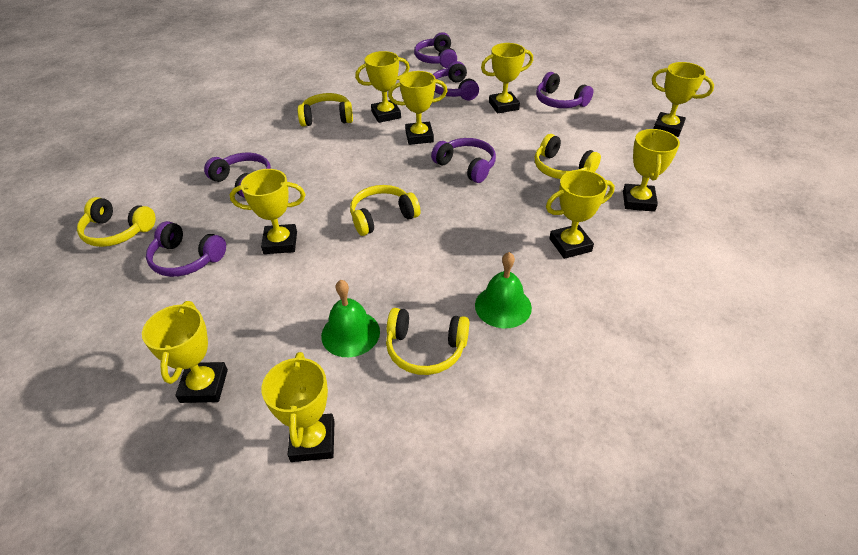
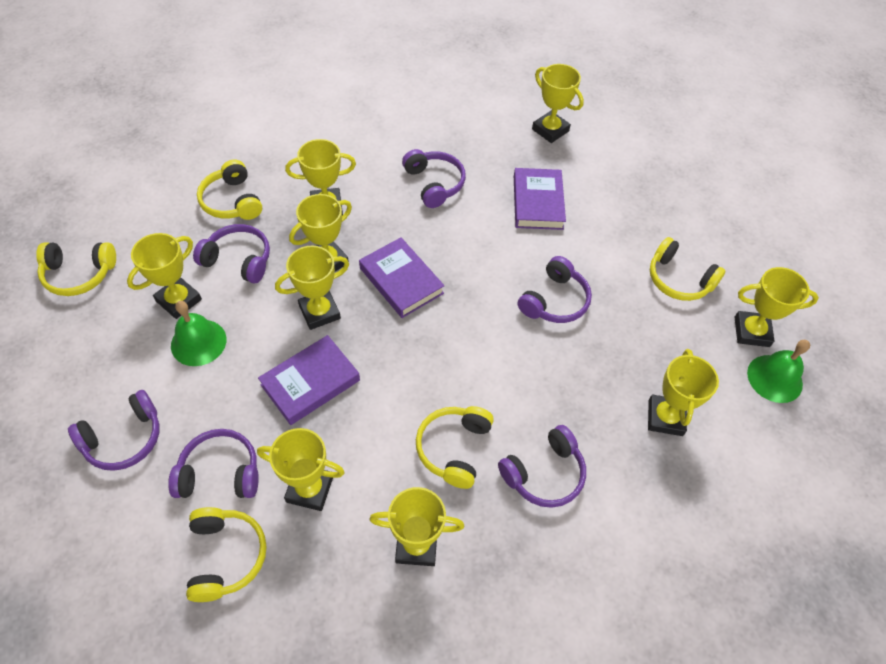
purple book: 0 -> 3

